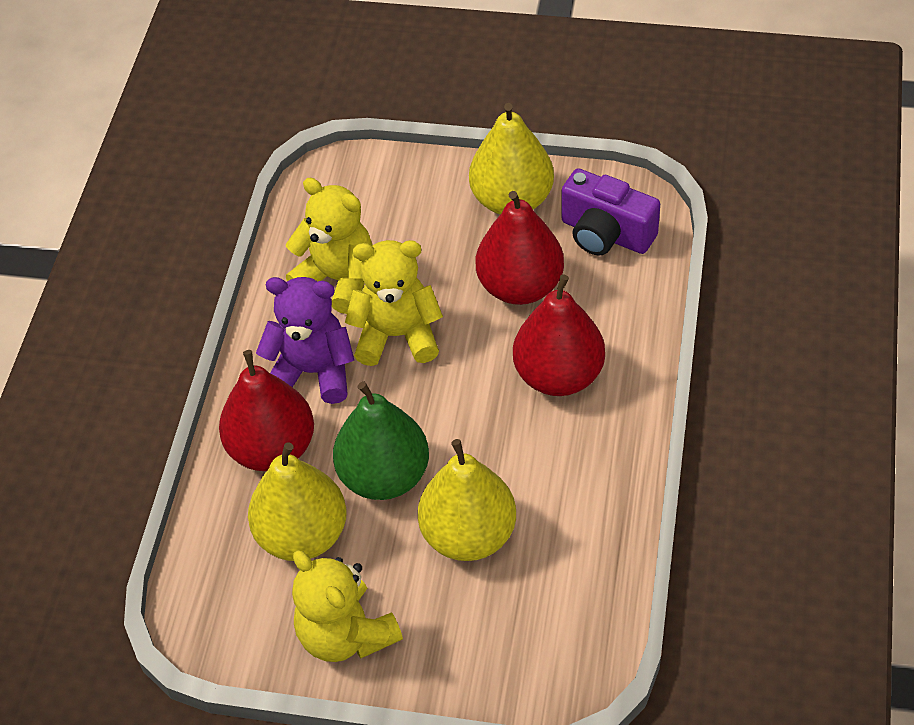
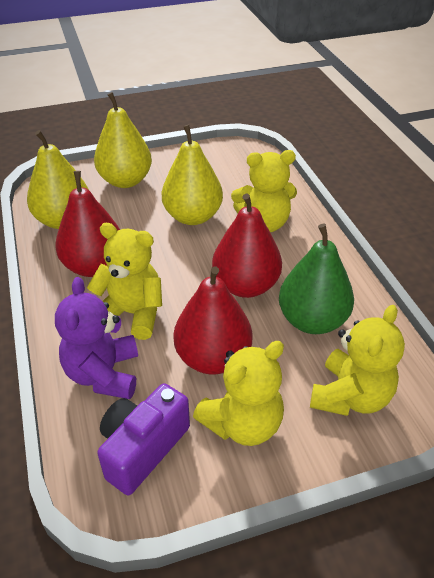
yellow teddy bear: 3 -> 4

